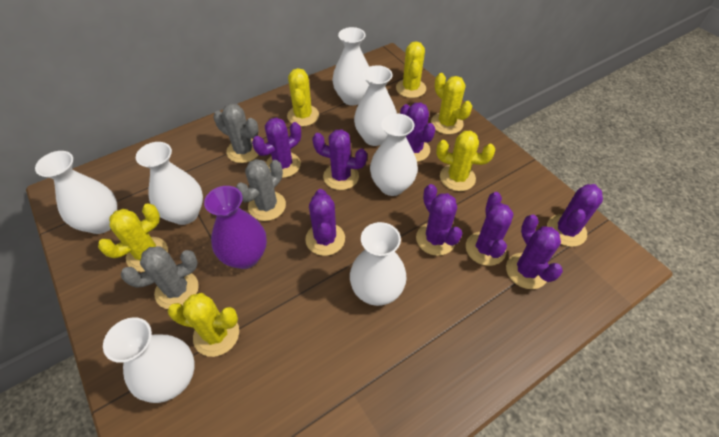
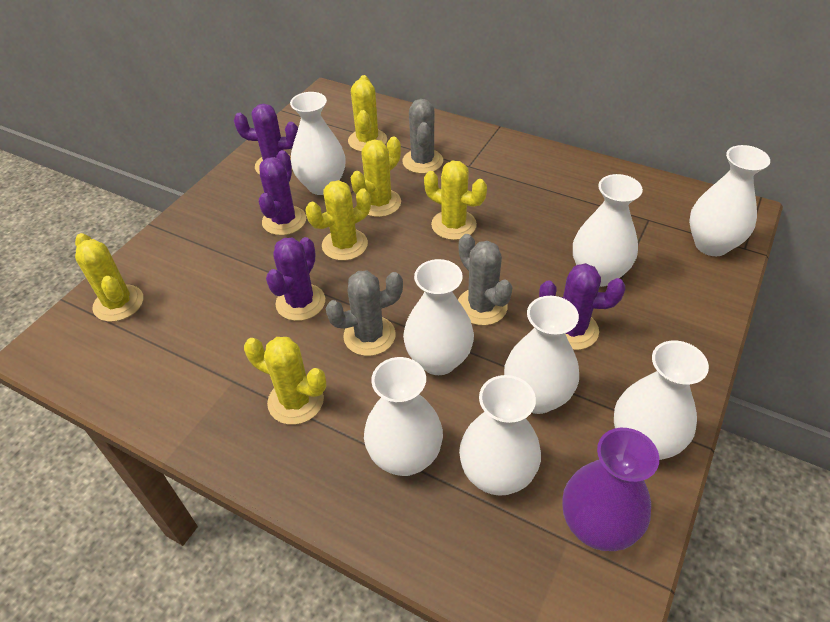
purple cactus: 8 -> 4
white vase: 7 -> 8

